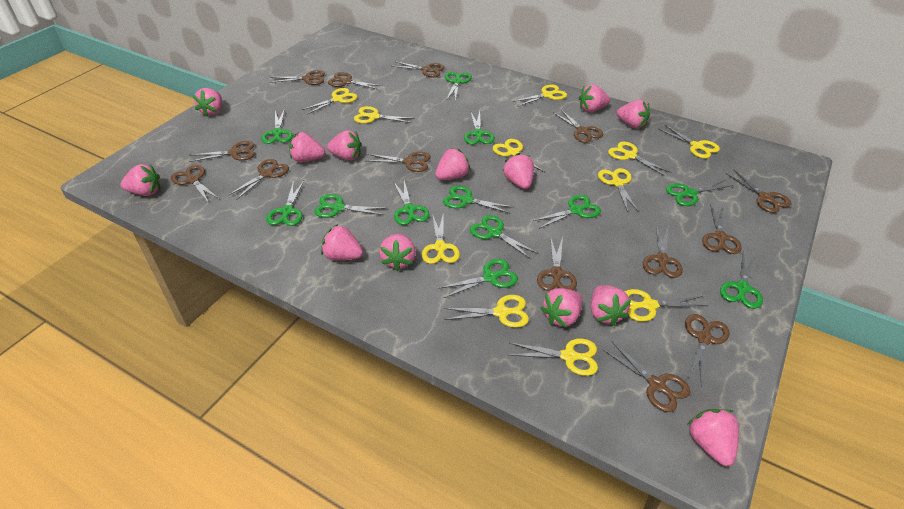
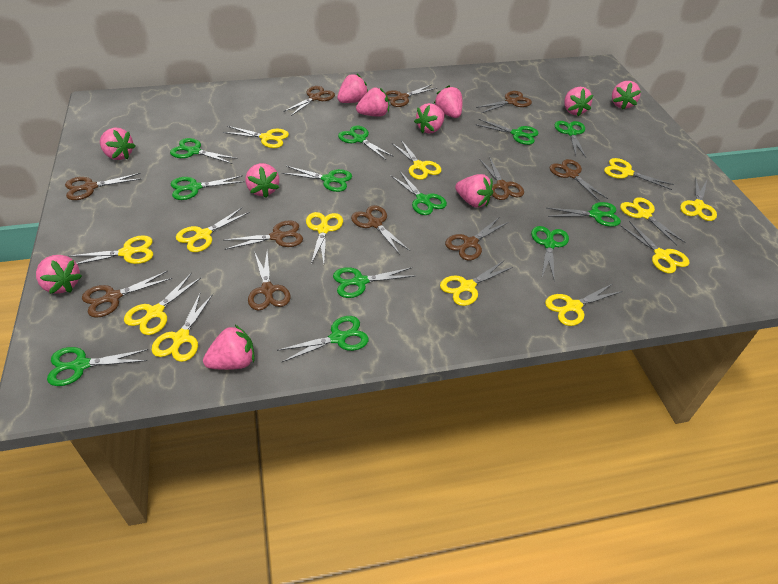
brown scissors: 14 -> 11
pink strawberry: 13 -> 11
yellow scissors: 11 -> 13

